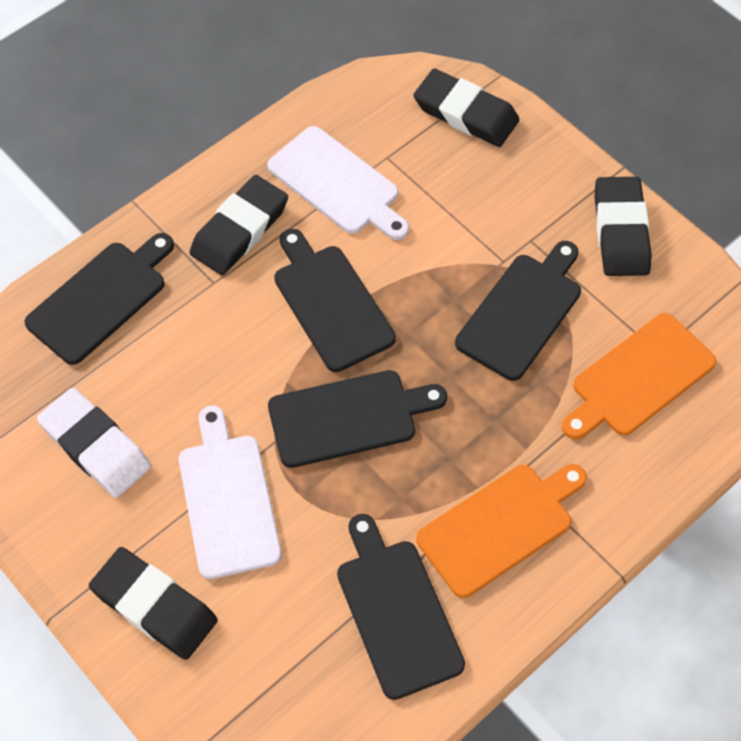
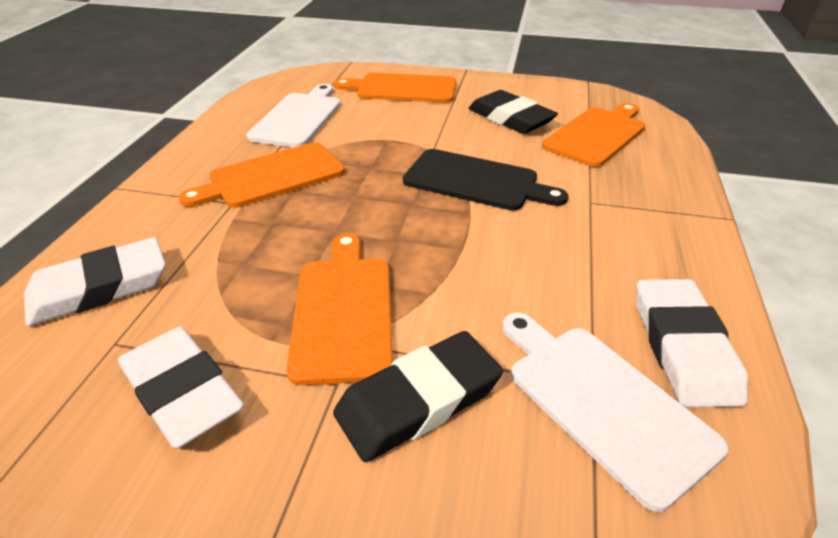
black cutting board: 5 -> 1
black eraser: 4 -> 2
orange cutting board: 2 -> 4
white eraser: 1 -> 3

